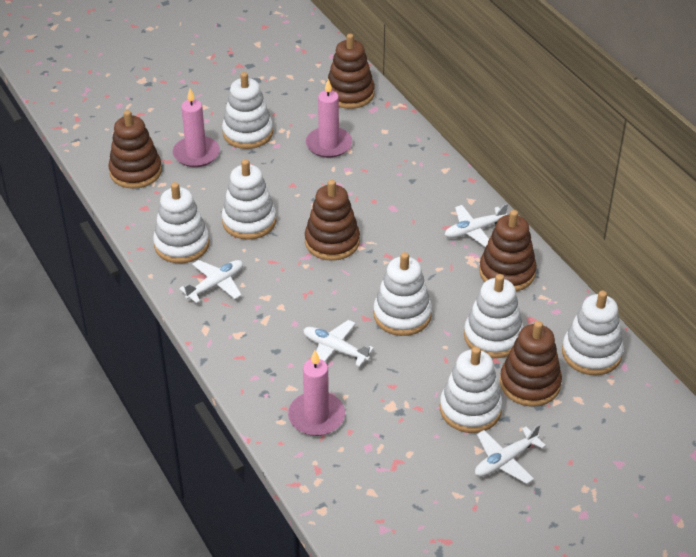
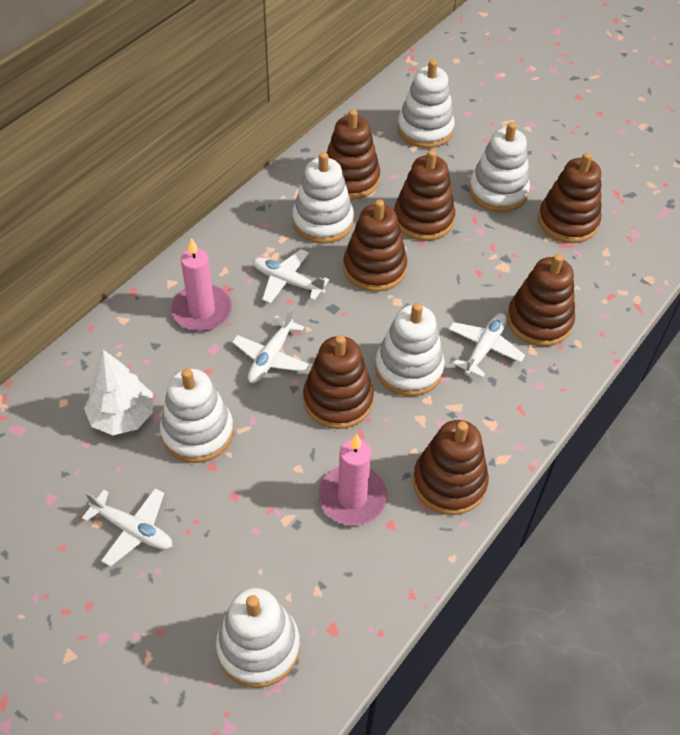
brown stacking toy: 5 -> 7
pink candle: 3 -> 2
white stacking toy: 7 -> 6
white tree: 0 -> 1

